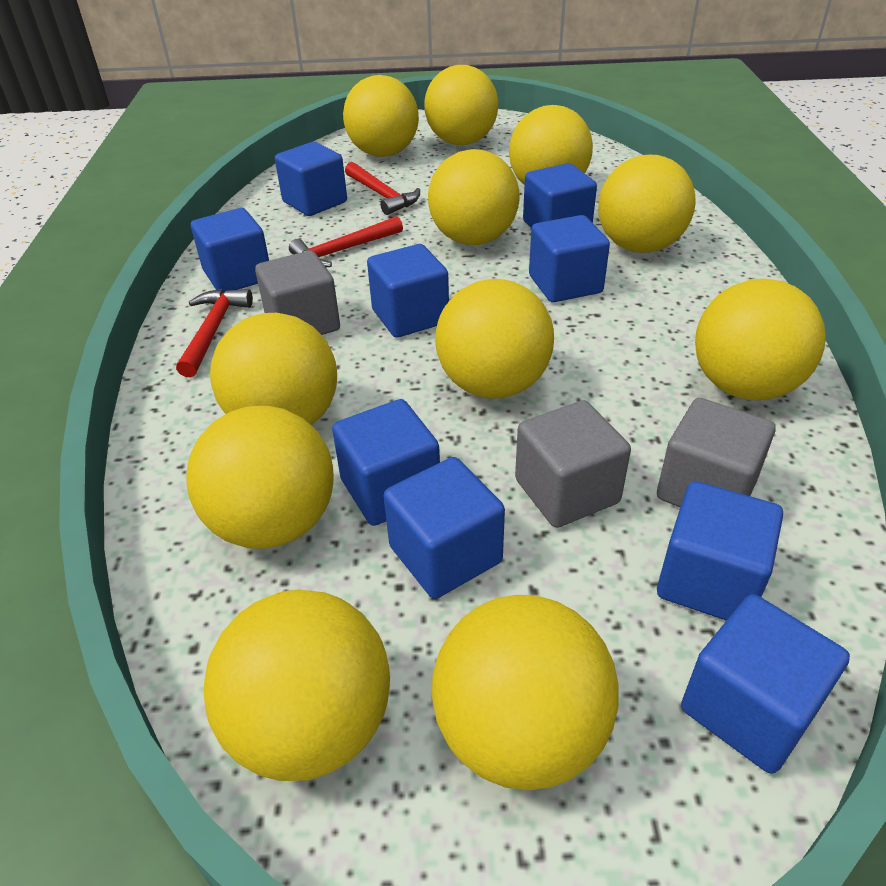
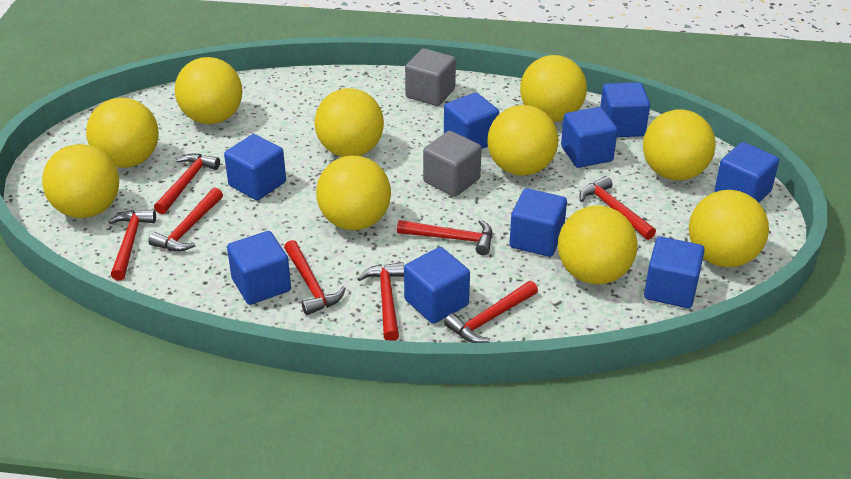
grey cube: 3 -> 2
red hammer: 3 -> 8
yellow ball: 11 -> 10

